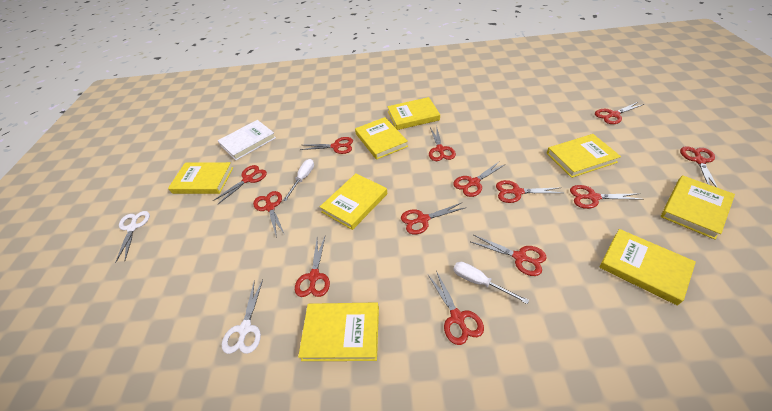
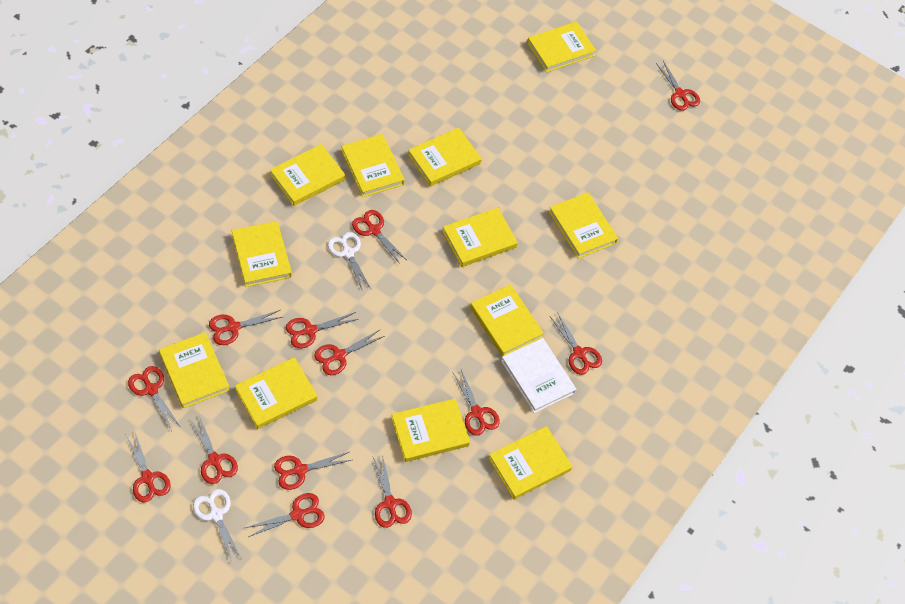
white screwdriver: 2 -> 0
yellow book: 8 -> 12

